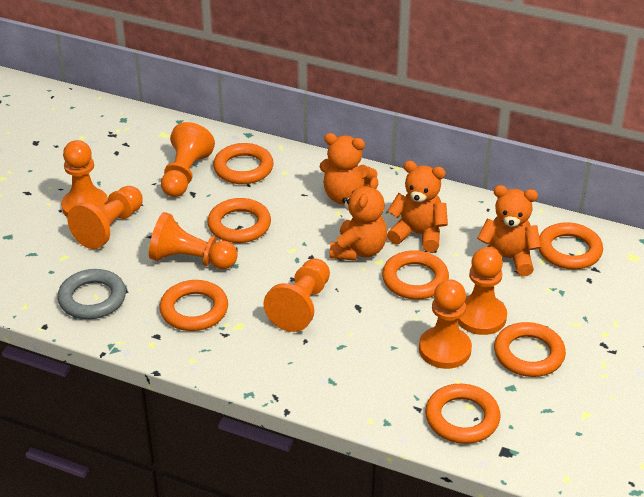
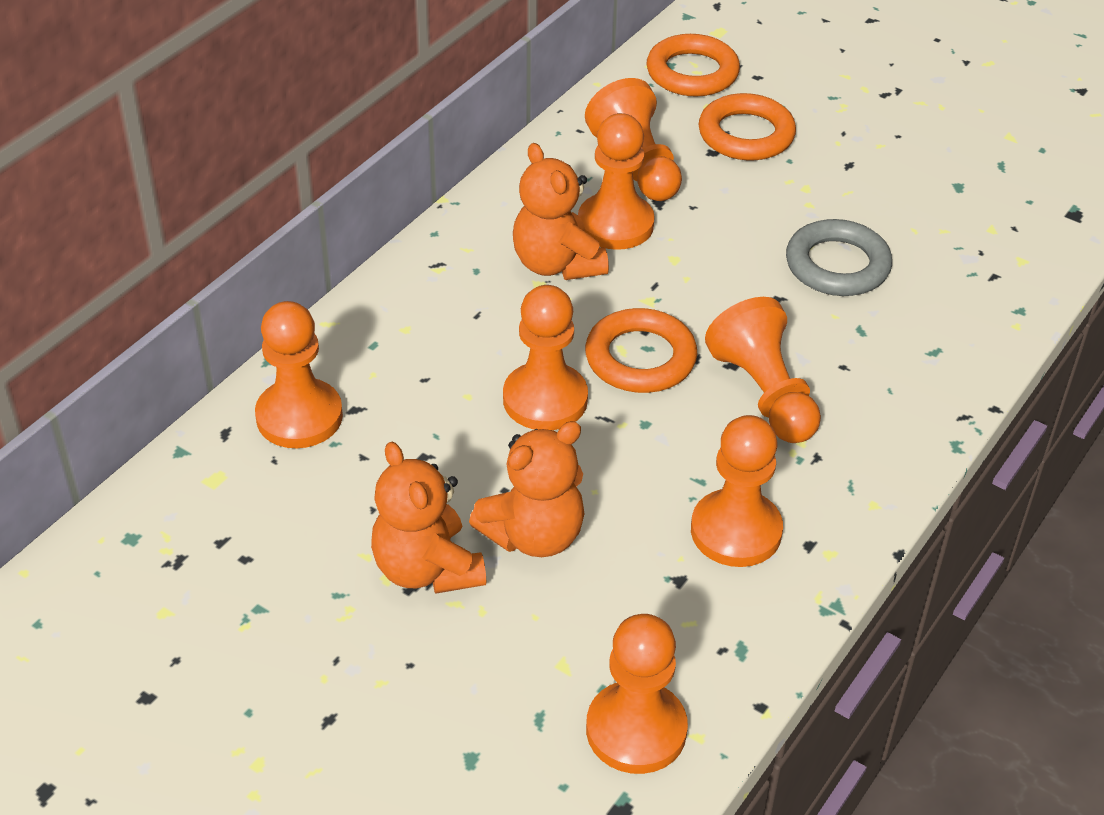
orange ring: 7 -> 3
orange teddy bear: 4 -> 3

